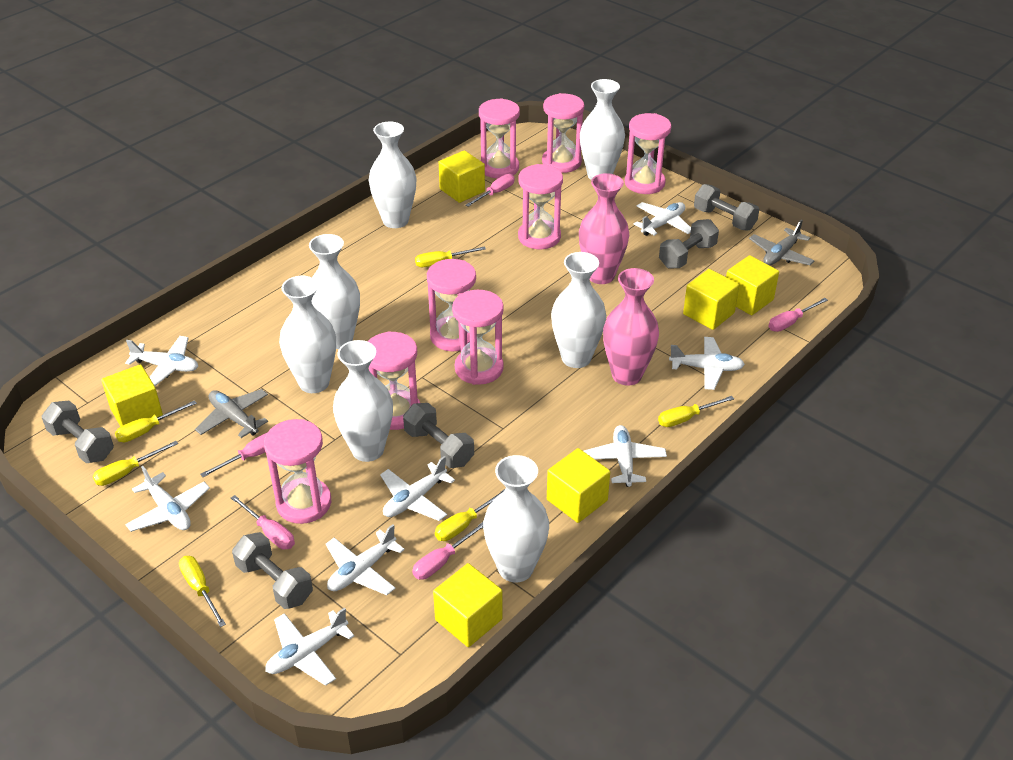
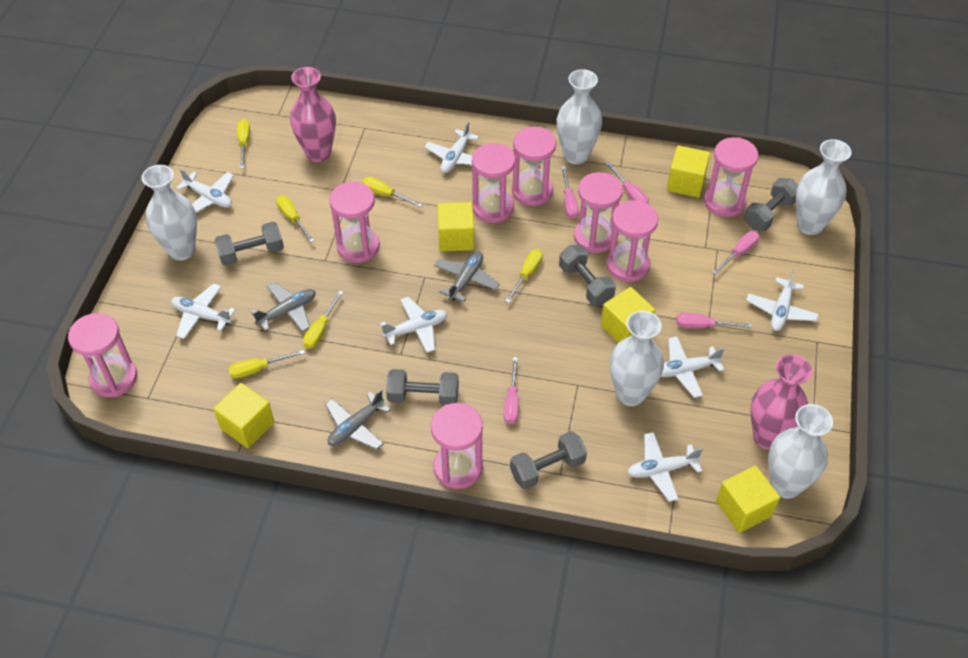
grey plane: 2 -> 3
white plane: 8 -> 7
white vase: 7 -> 5
yellow cube: 6 -> 5

